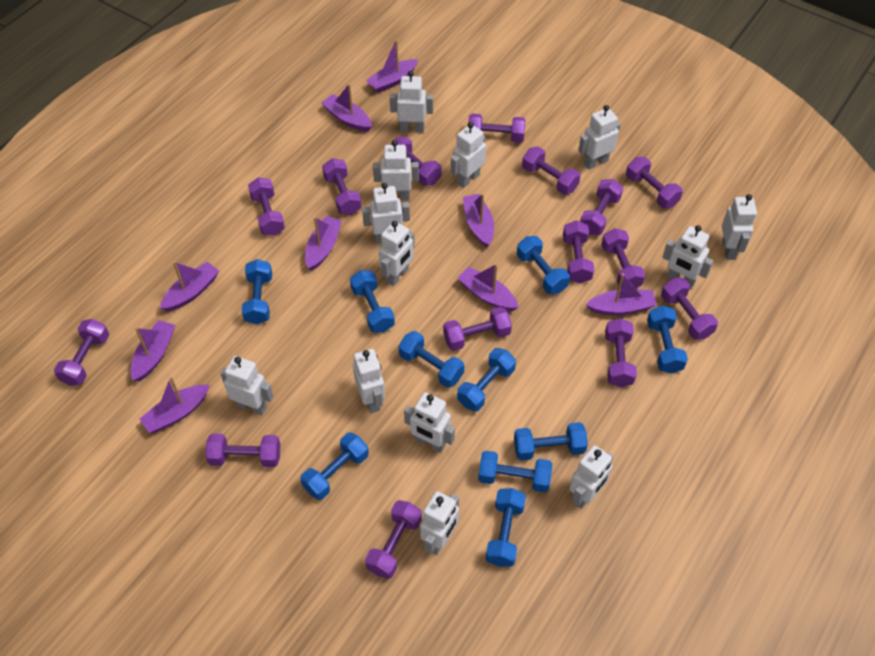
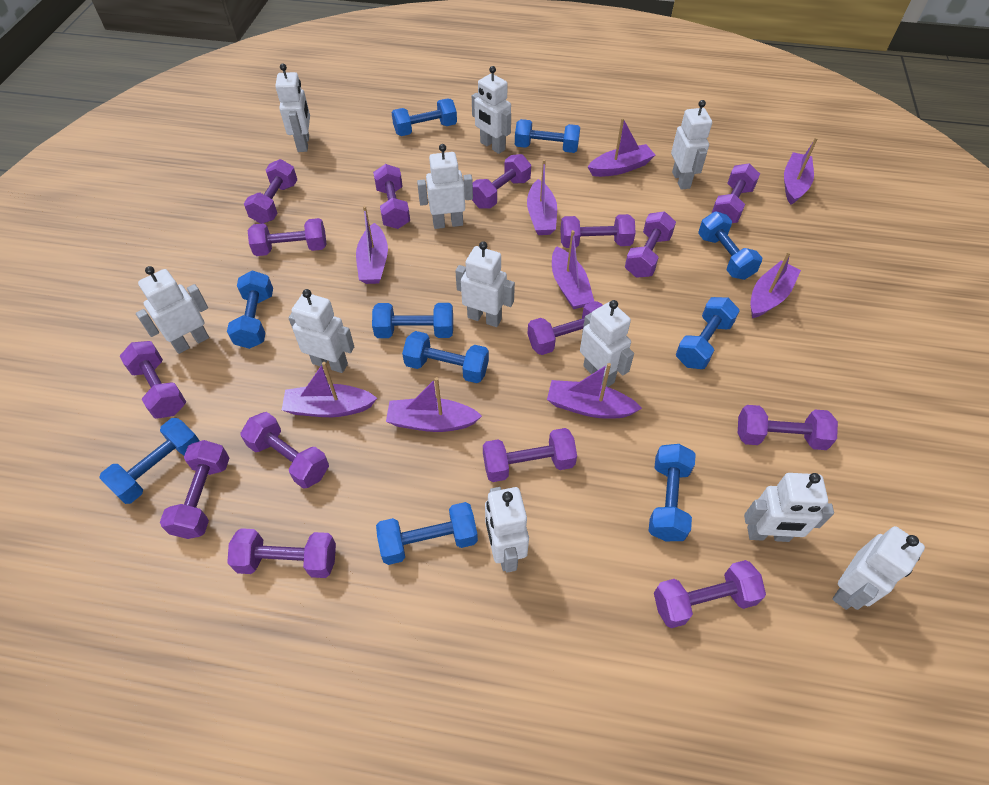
white robot: 13 -> 11

